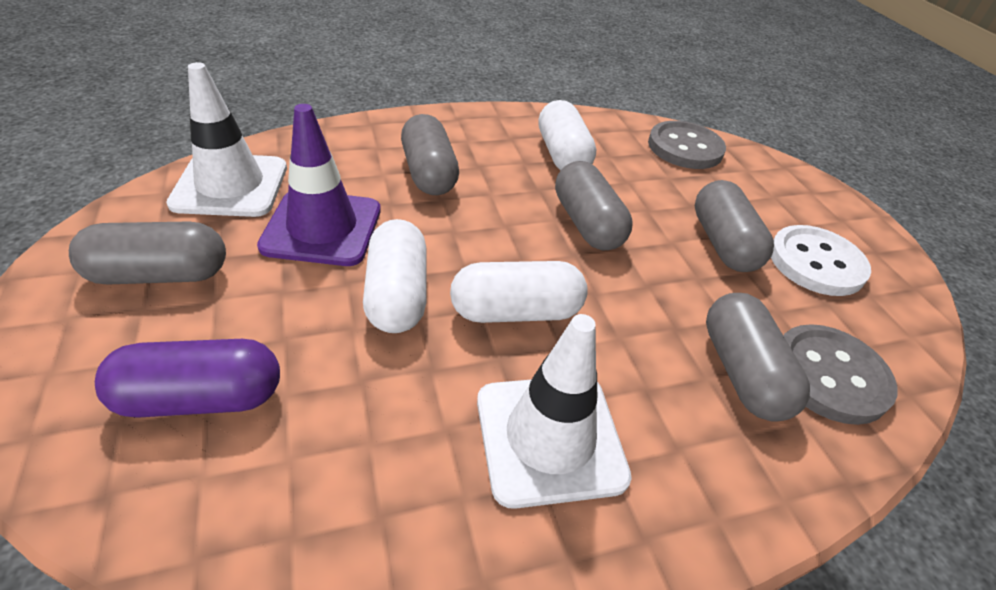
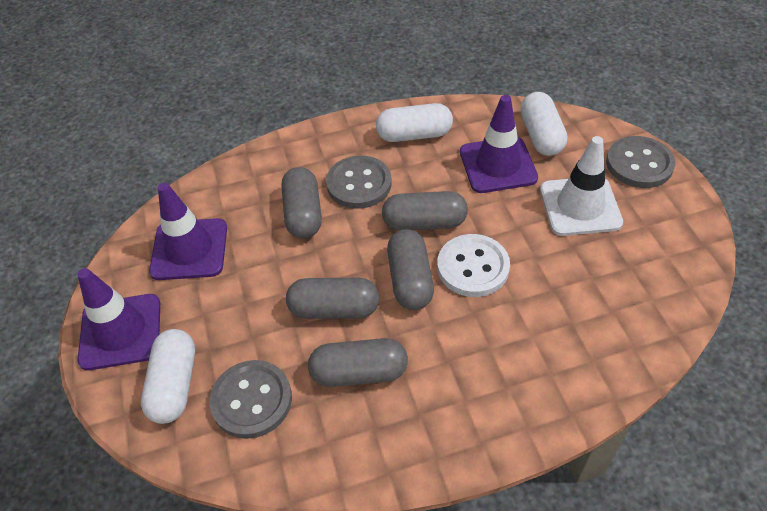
grey button: 2 -> 3
purple capsule: 1 -> 0
purple traffic cone: 1 -> 3
white traffic cone: 2 -> 1

